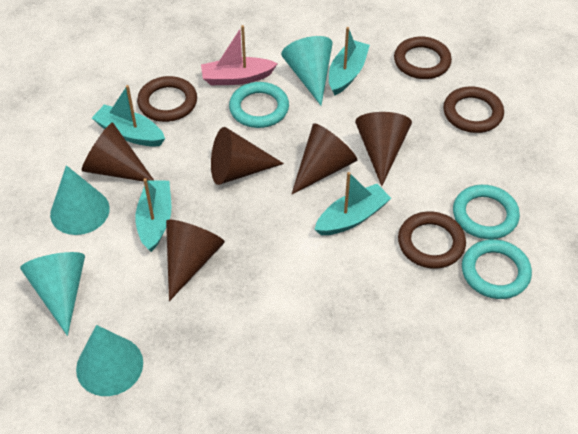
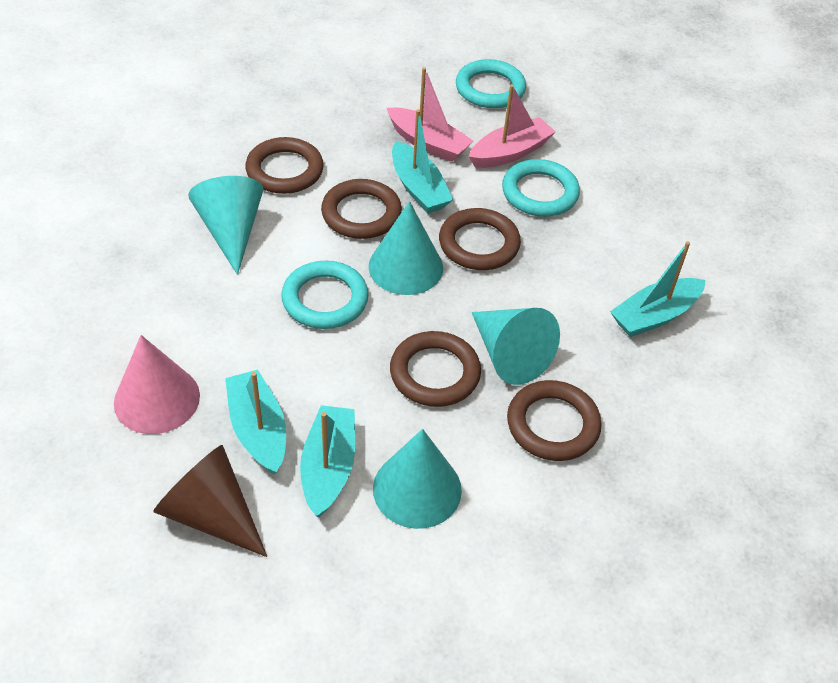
brown cone: 5 -> 1
brown ring: 4 -> 5
pink boat: 1 -> 2
pink cone: 0 -> 1

